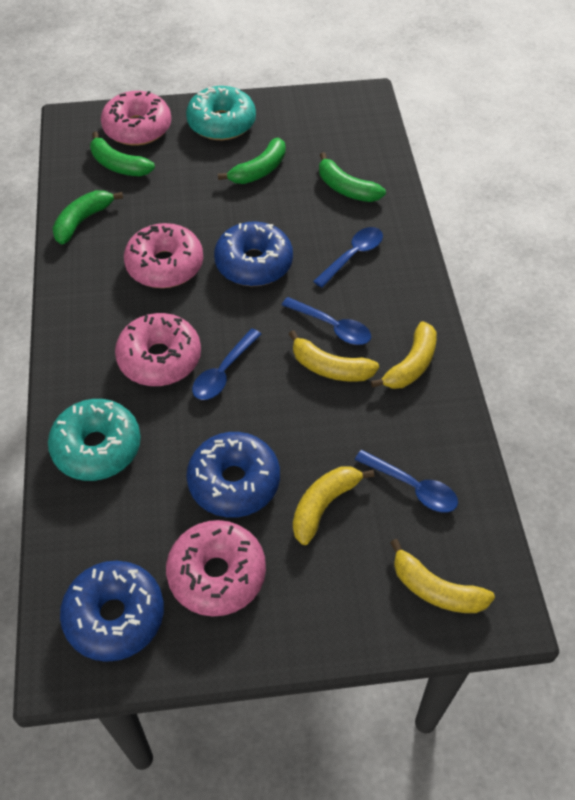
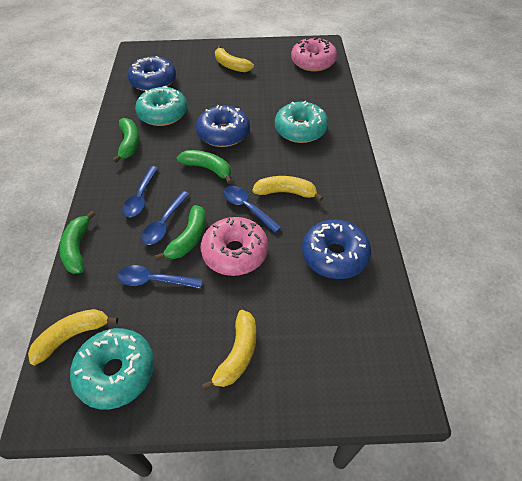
pink donut: 4 -> 2
turquoise donut: 2 -> 3

